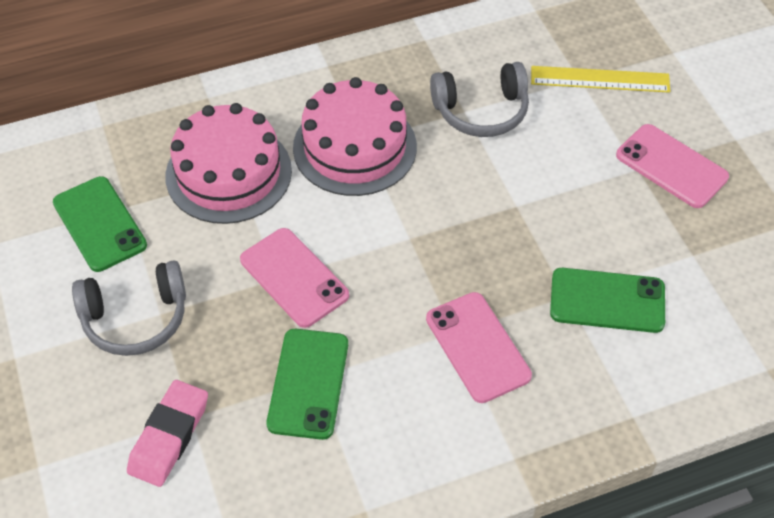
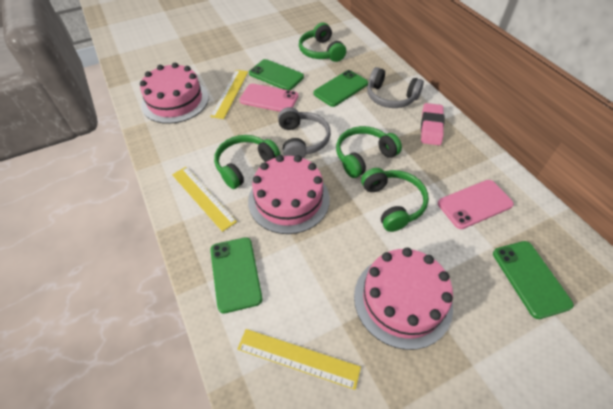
green headphones: 0 -> 4
green phone: 3 -> 4
pink cake: 2 -> 3
pink phone: 3 -> 2
yellow ruler: 1 -> 3

